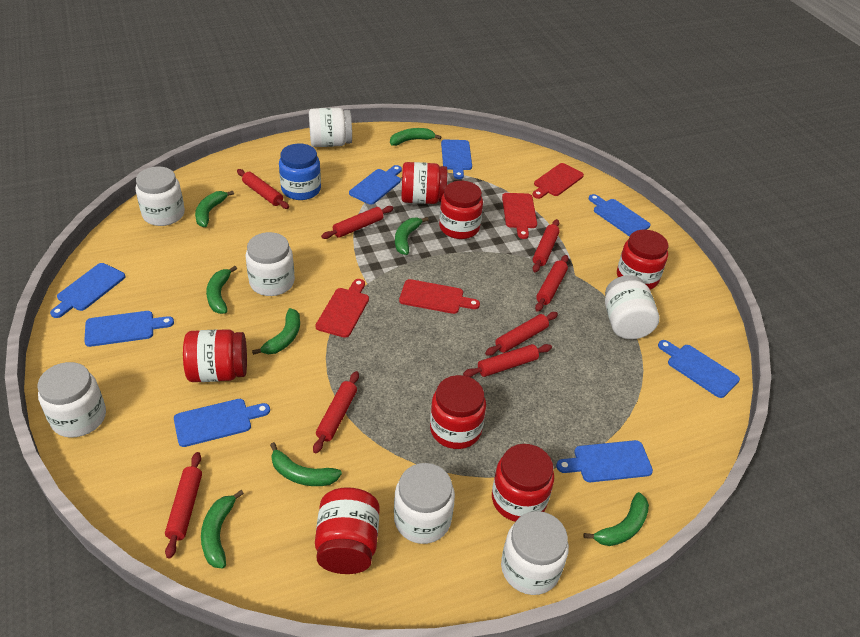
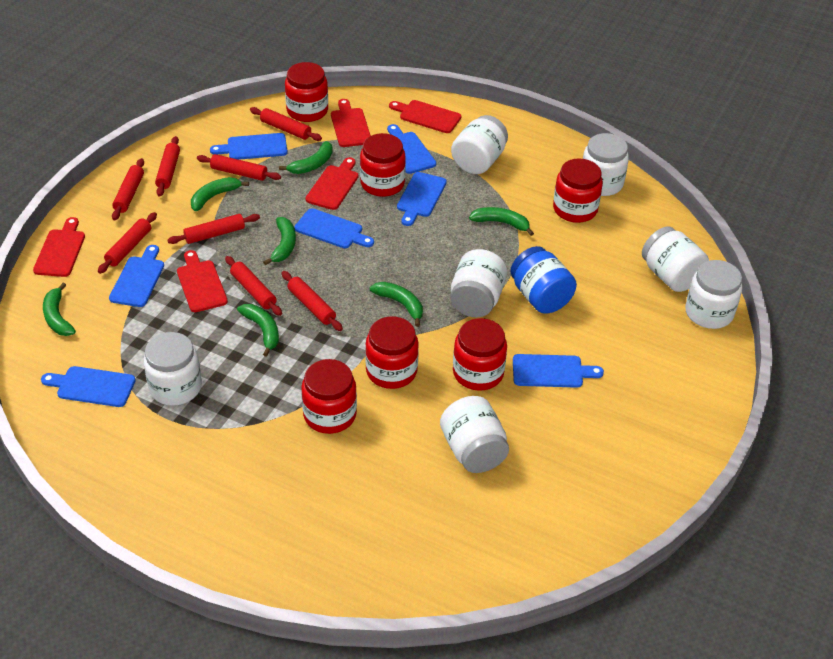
blue cutting board: 8 -> 7
green banana: 8 -> 7
red cutting board: 4 -> 5
red jar: 7 -> 6

